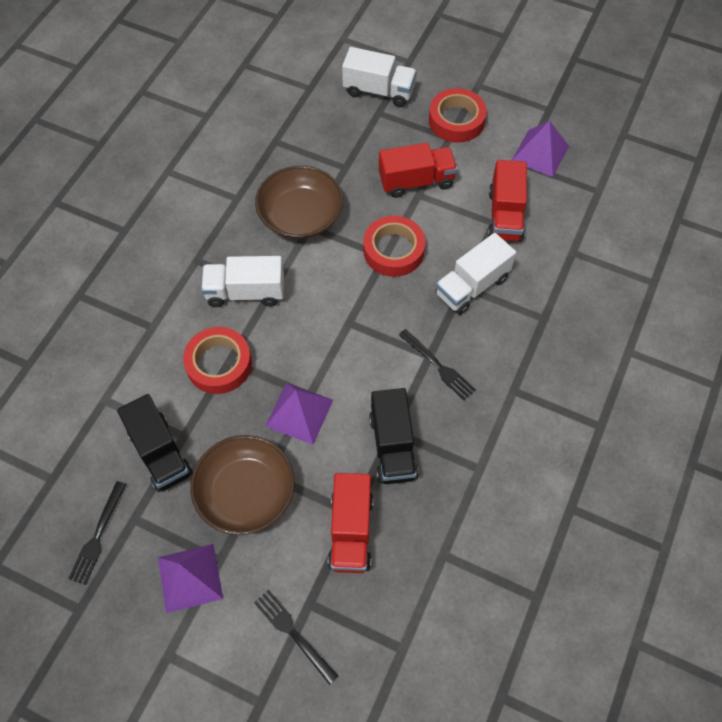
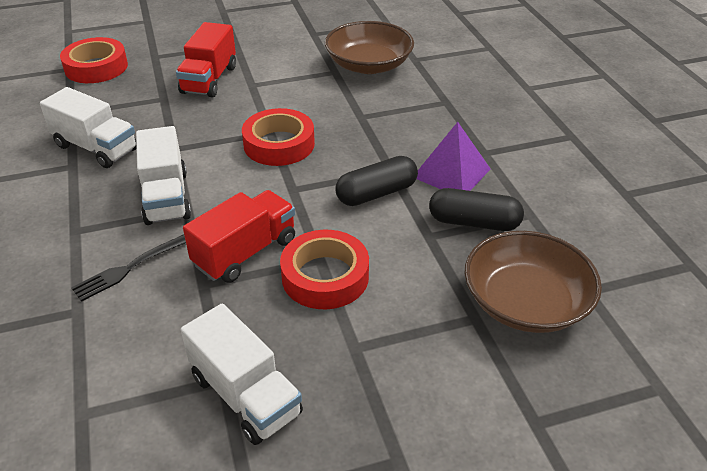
black capsule: 0 -> 2
black fork: 3 -> 1
black truck: 2 -> 0
purple pyramid: 3 -> 1
red truck: 3 -> 2

